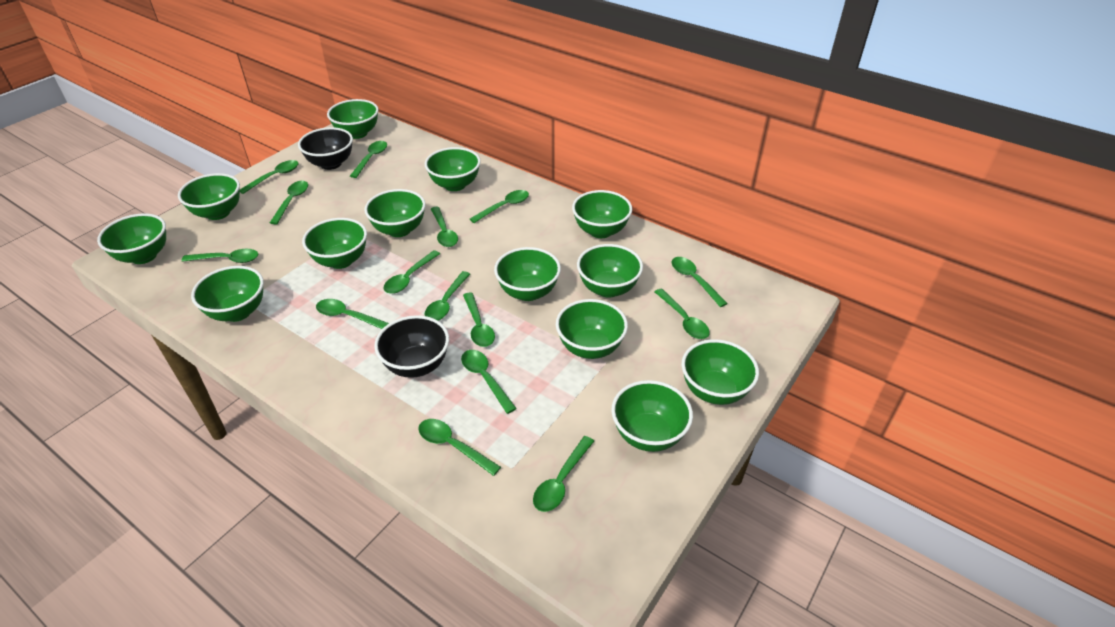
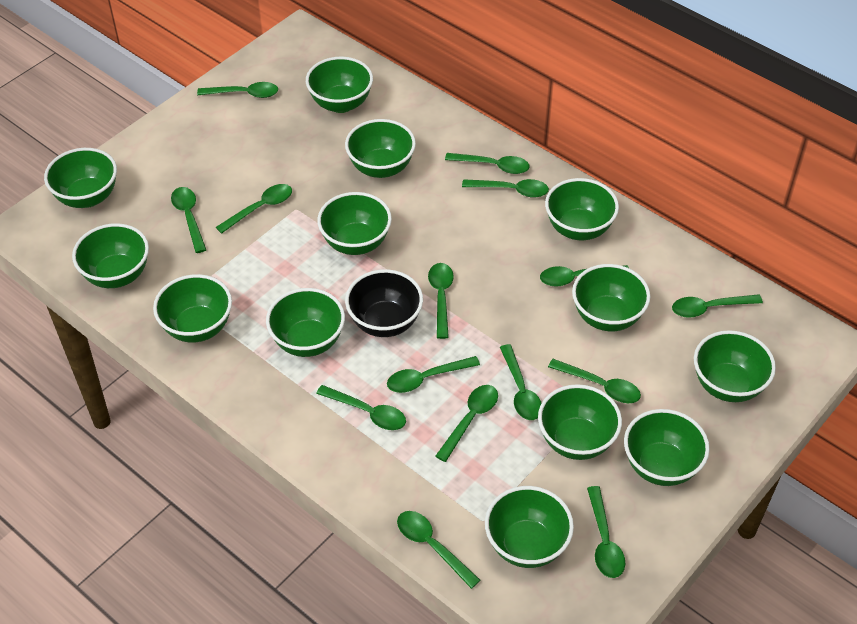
black bowl: 2 -> 1

